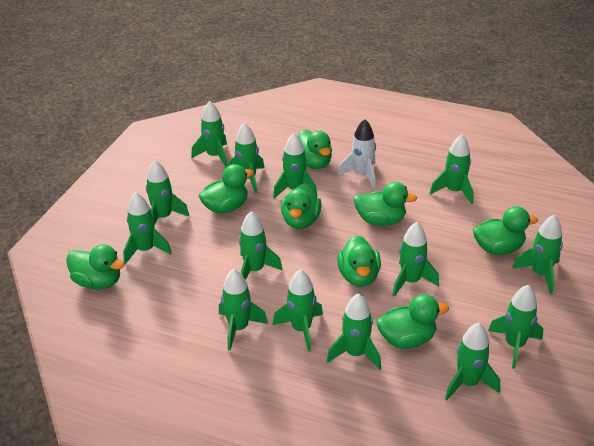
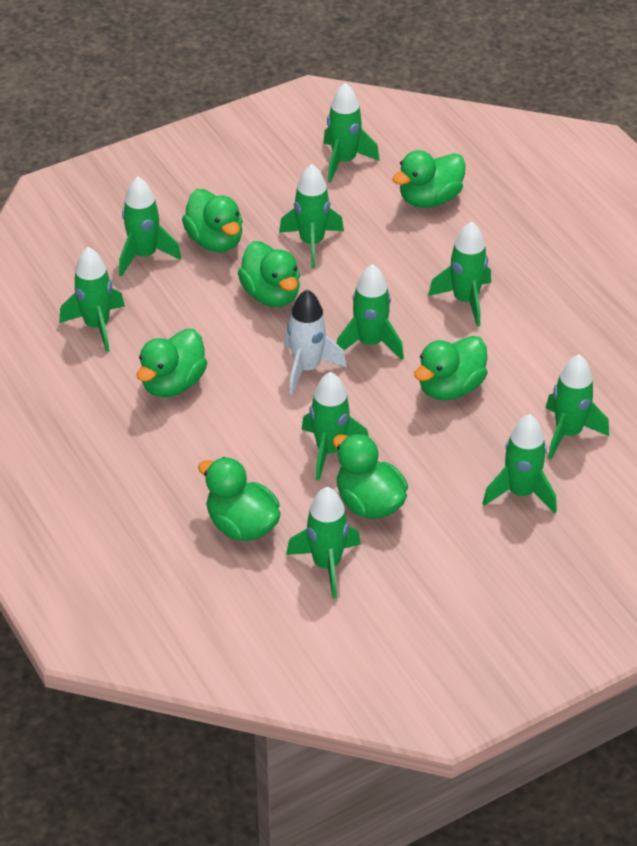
green duck: 8 -> 7
green rocket: 14 -> 10

